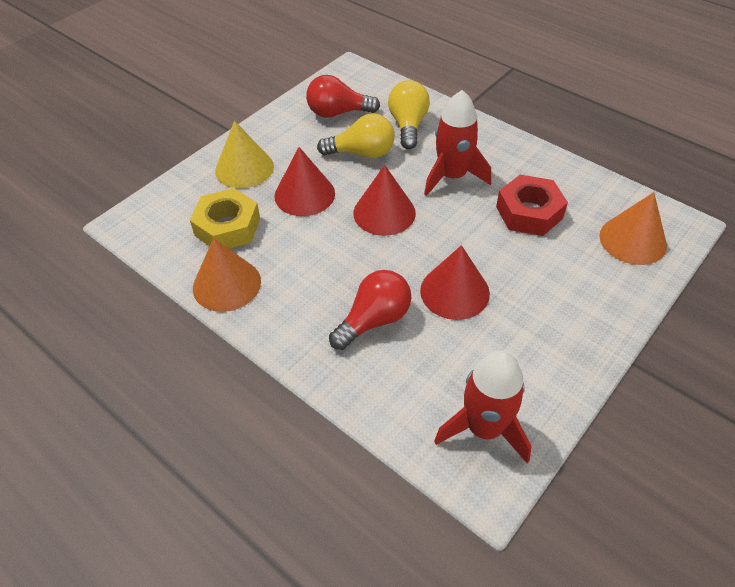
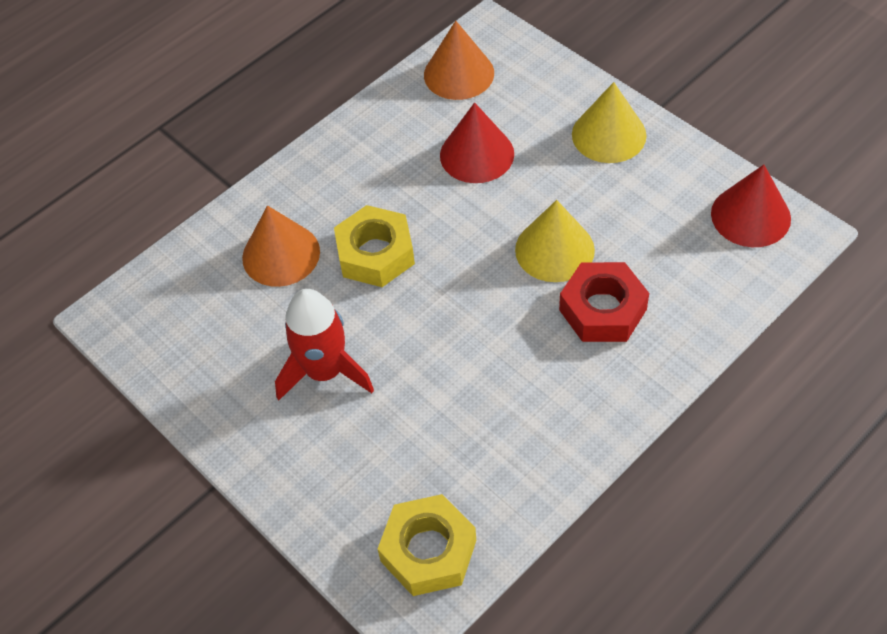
red cone: 3 -> 2
red light bulb: 2 -> 0
red rocket: 2 -> 1
yellow cone: 1 -> 2
yellow light bulb: 2 -> 0
yellow nut: 1 -> 2

